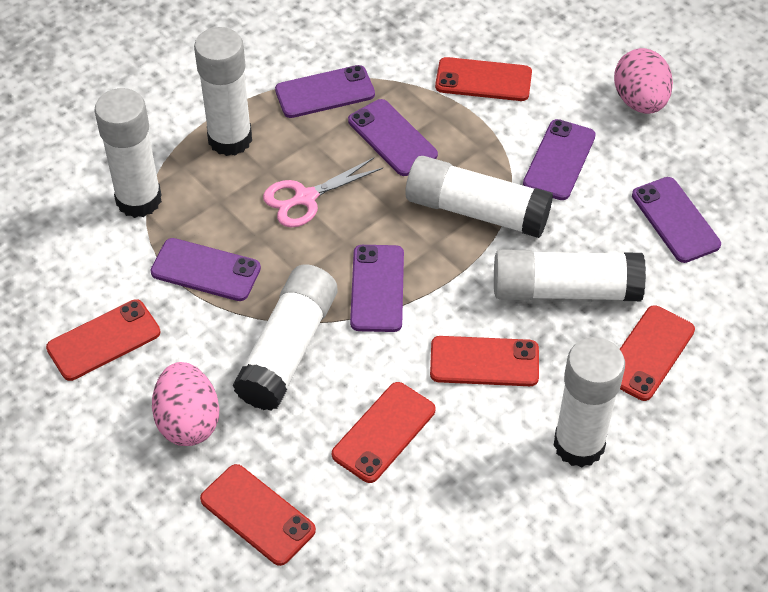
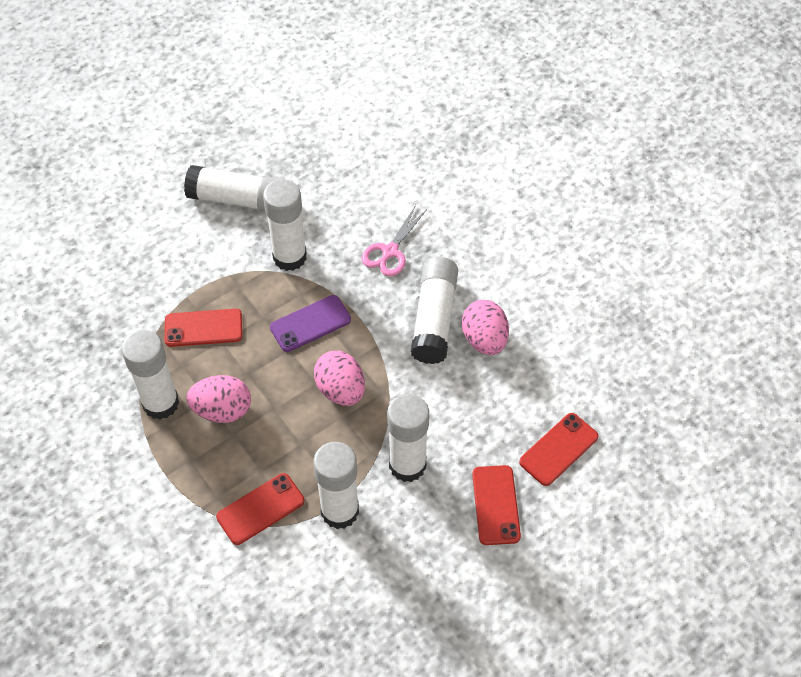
pink egg: 2 -> 3
purple phone: 6 -> 1
red phone: 6 -> 4

